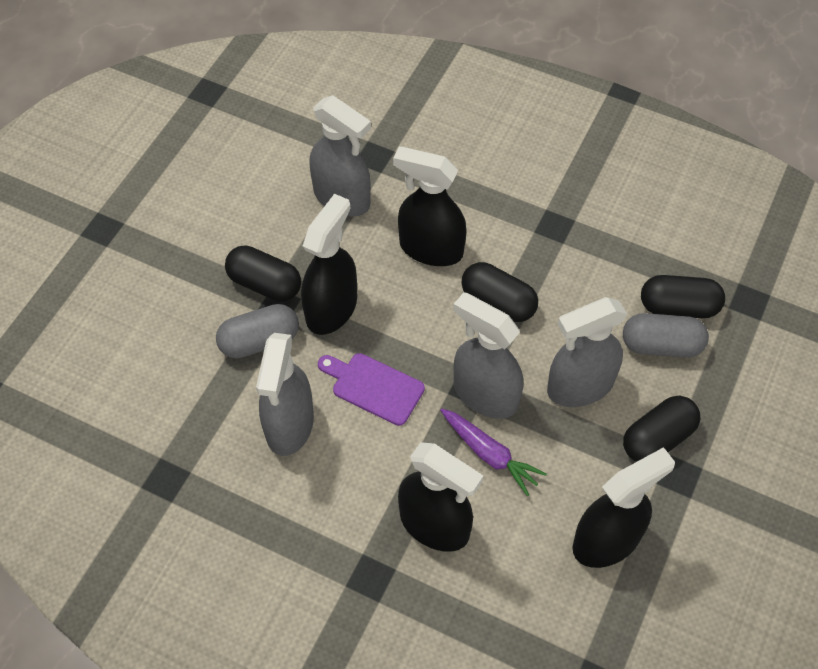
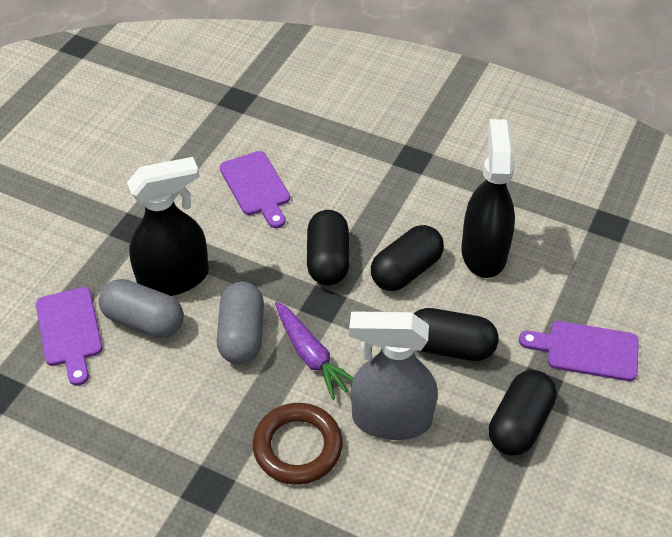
black spray bottle: 4 -> 2
brown ring: 0 -> 1
grey spray bottle: 4 -> 1
purple cutting board: 1 -> 3

